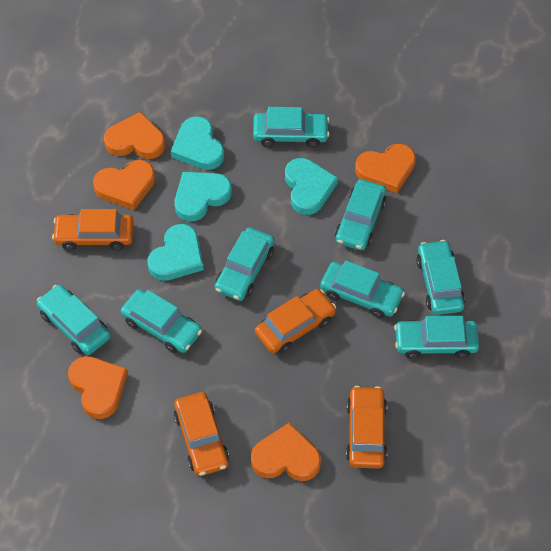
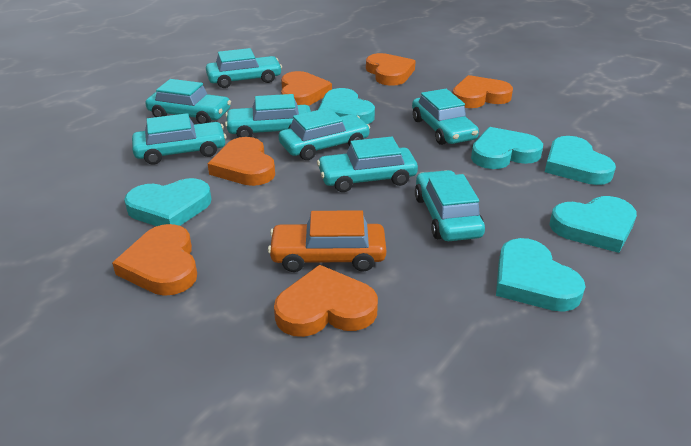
orange car: 4 -> 1
orange heart: 5 -> 6
turquoise heart: 4 -> 6

